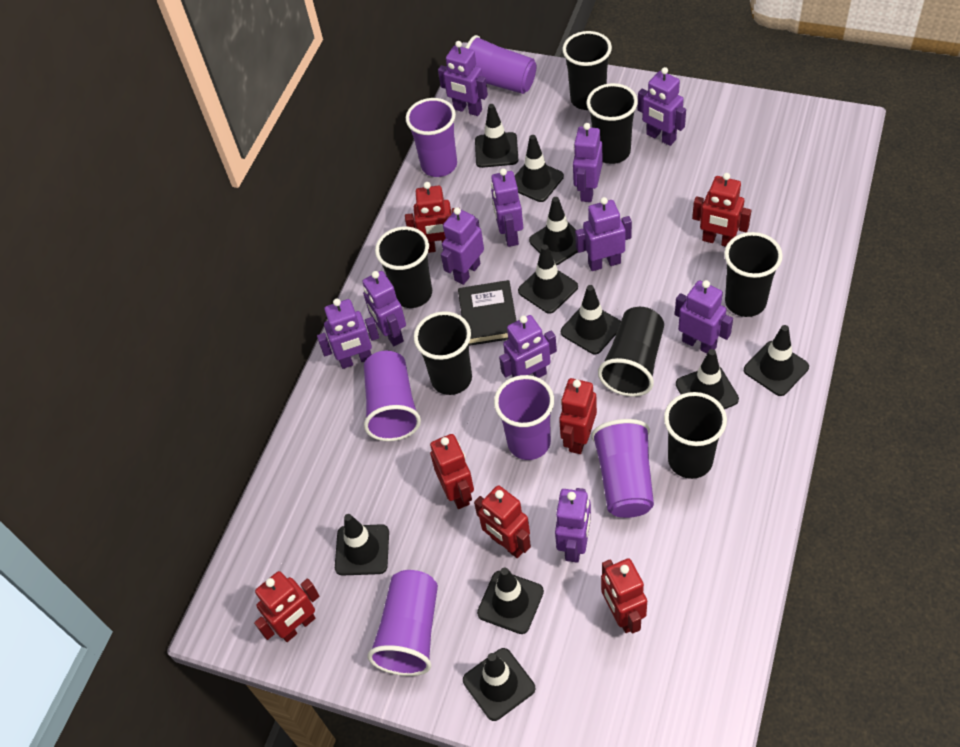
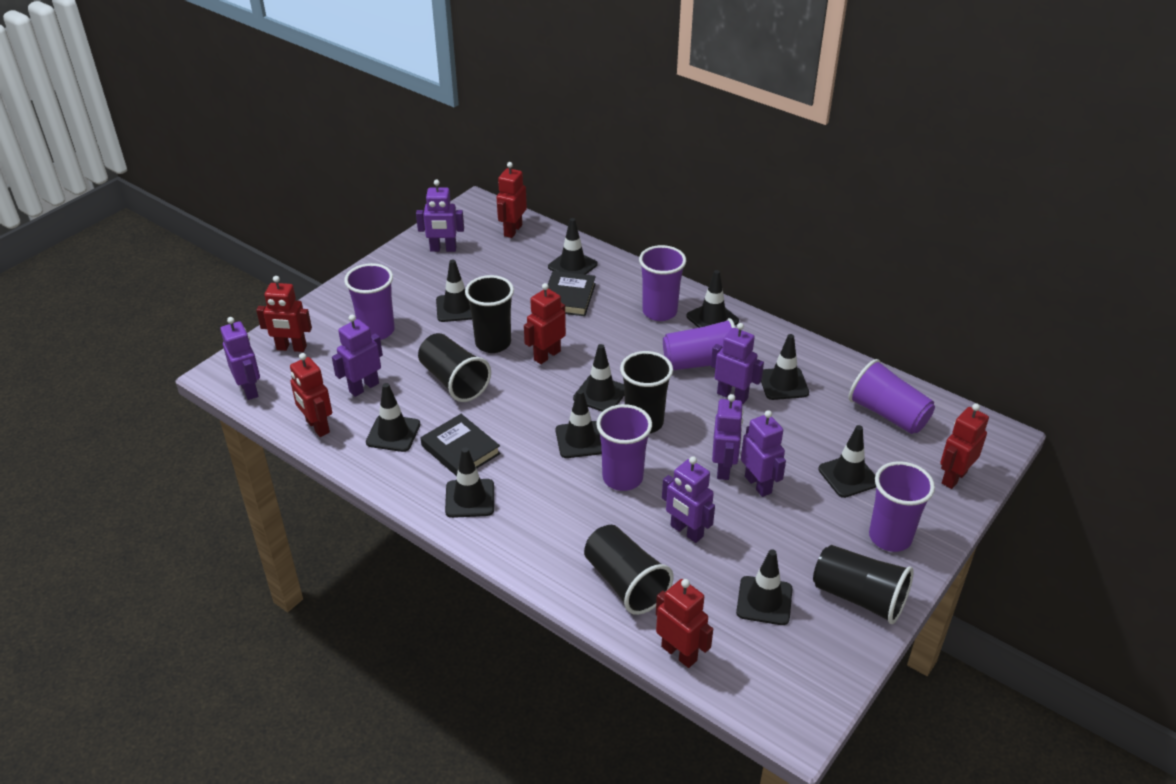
black book: 1 -> 2
black cup: 7 -> 5
purple robot: 11 -> 7
red robot: 7 -> 6

